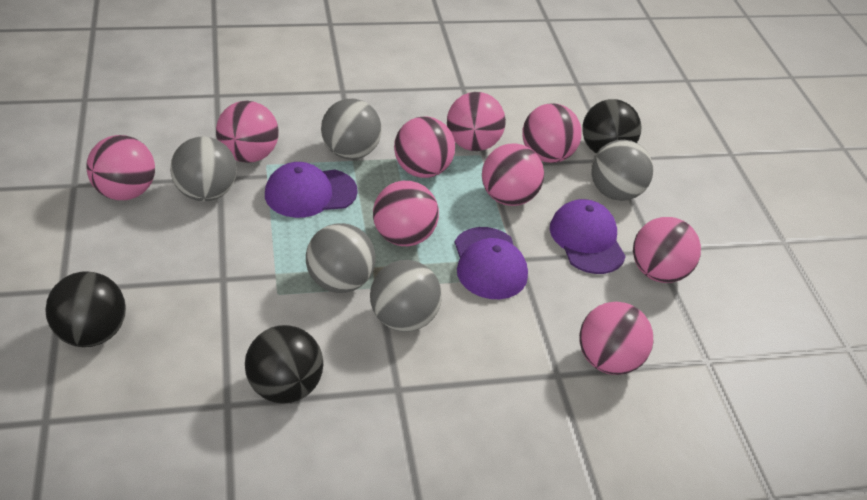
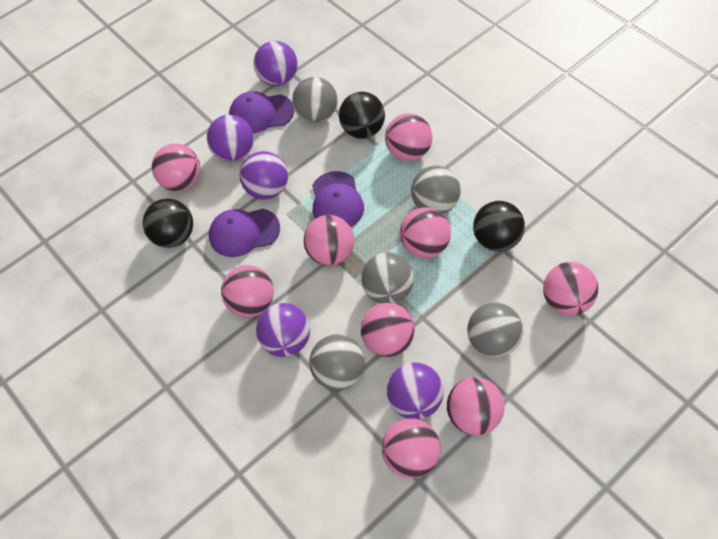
purple ball: 0 -> 5

